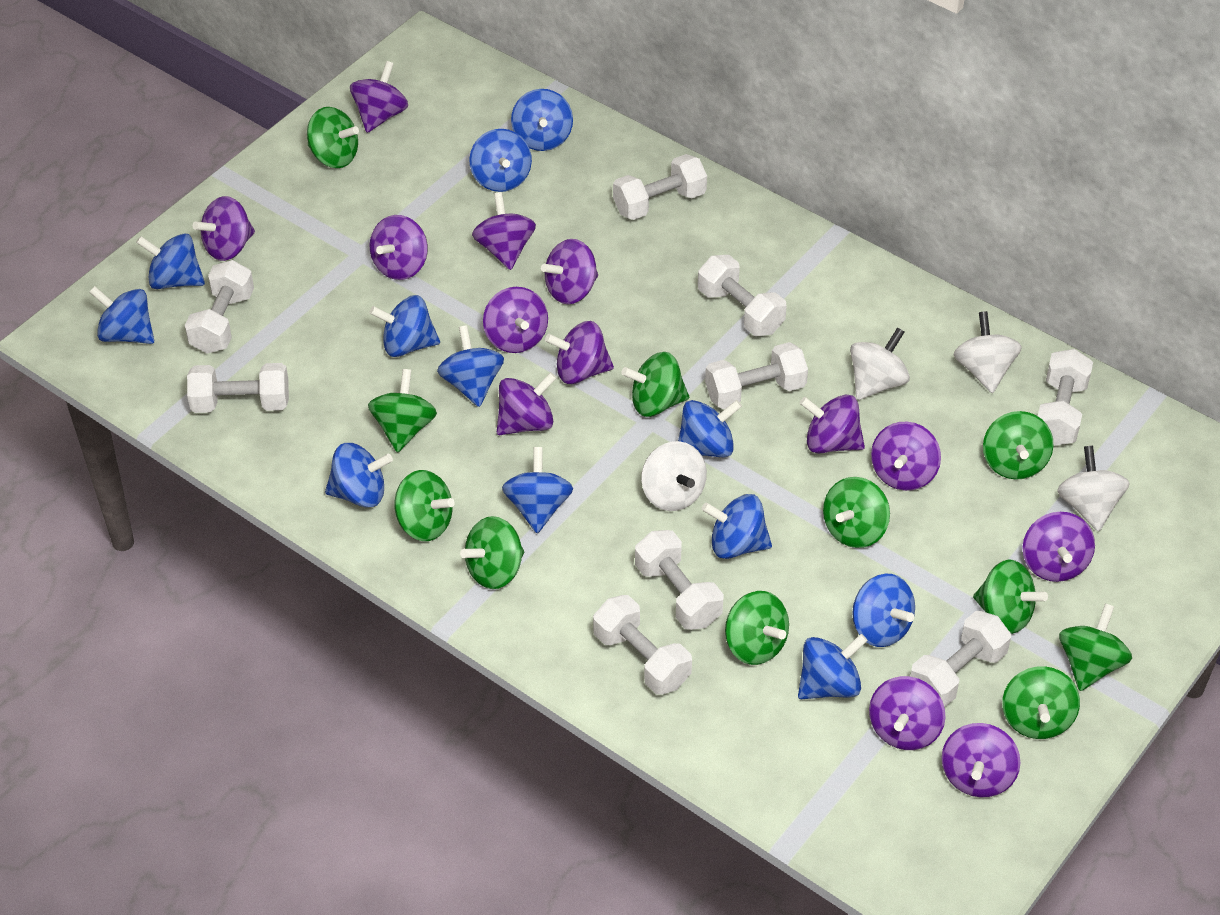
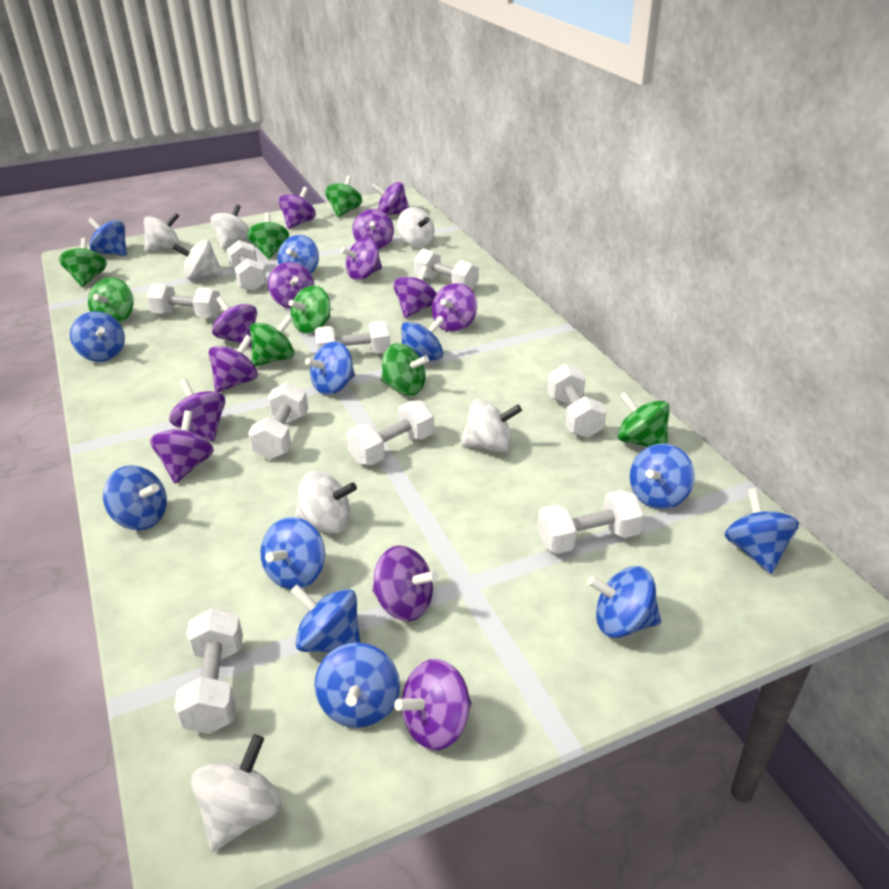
green spinning top: 11 -> 8
white spinning top: 4 -> 7

